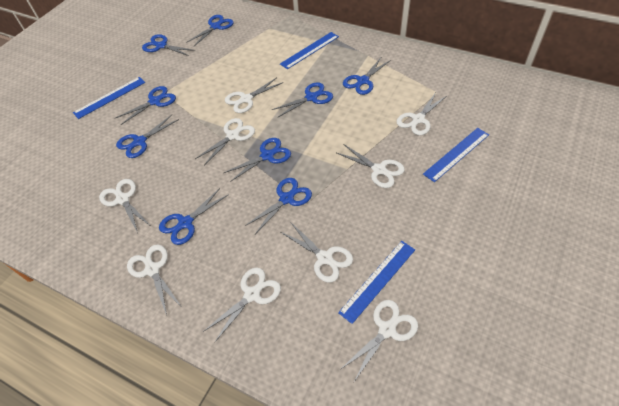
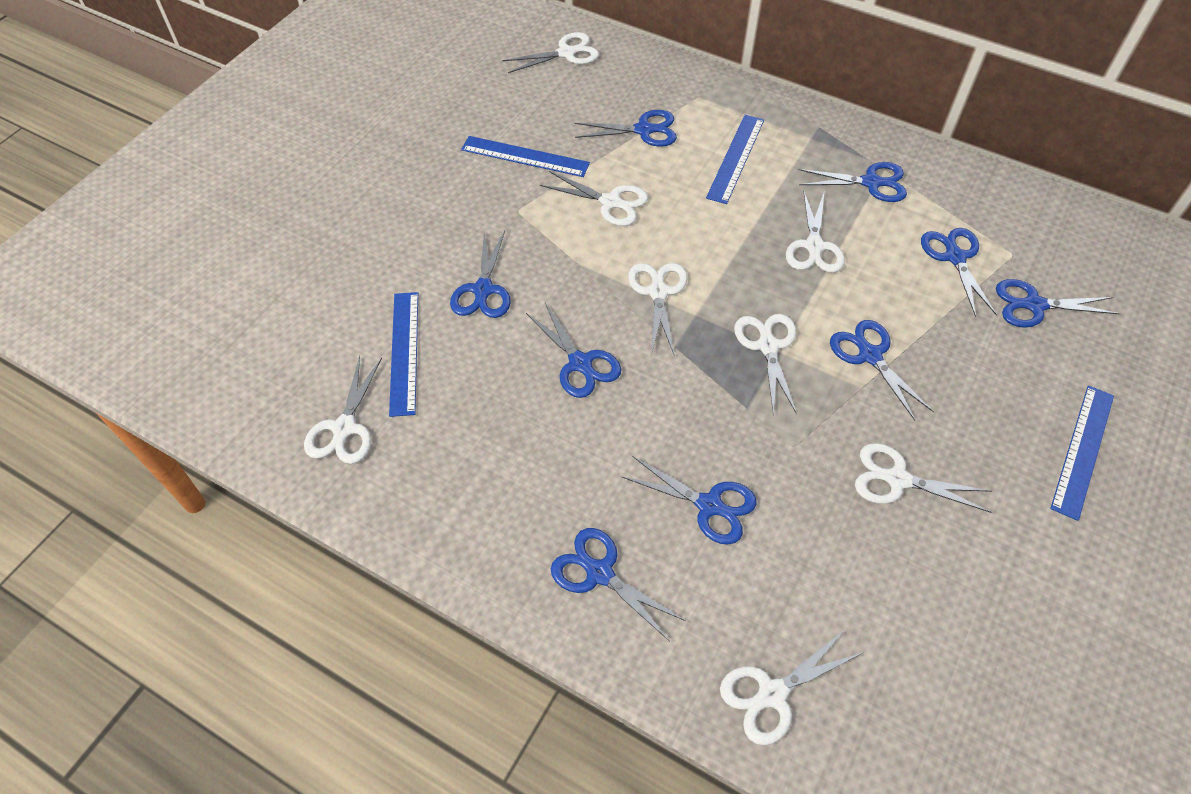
white scissors: 9 -> 8

